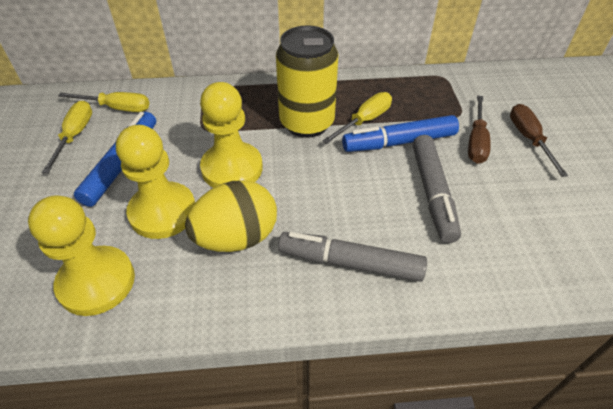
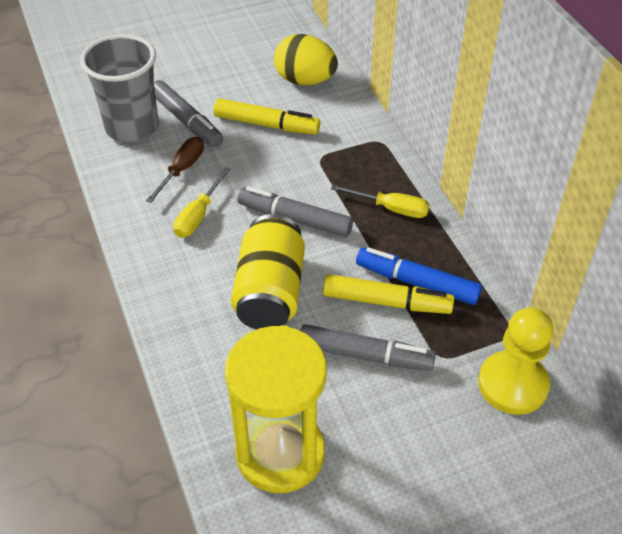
blue marker: 2 -> 1
brown screwdriver: 2 -> 1
grey cup: 0 -> 1
grey marker: 2 -> 3
yellow hourglass: 0 -> 1
yellow marker: 0 -> 2
yellow pawn: 3 -> 1
yellow screwdriver: 3 -> 2

